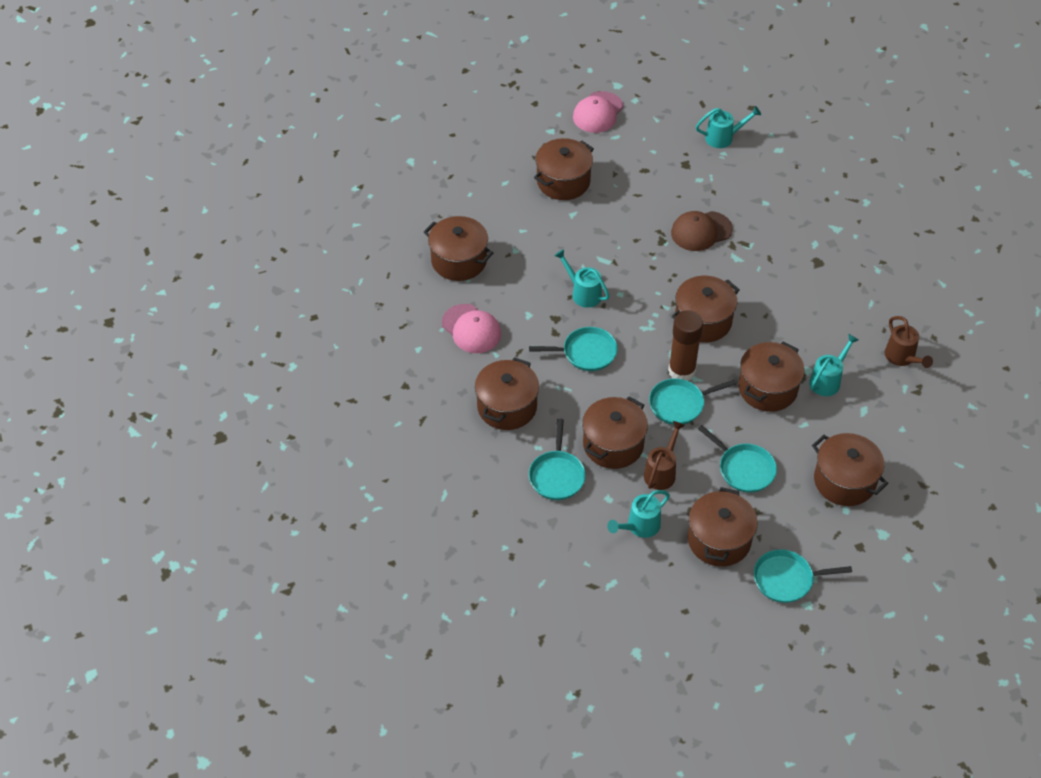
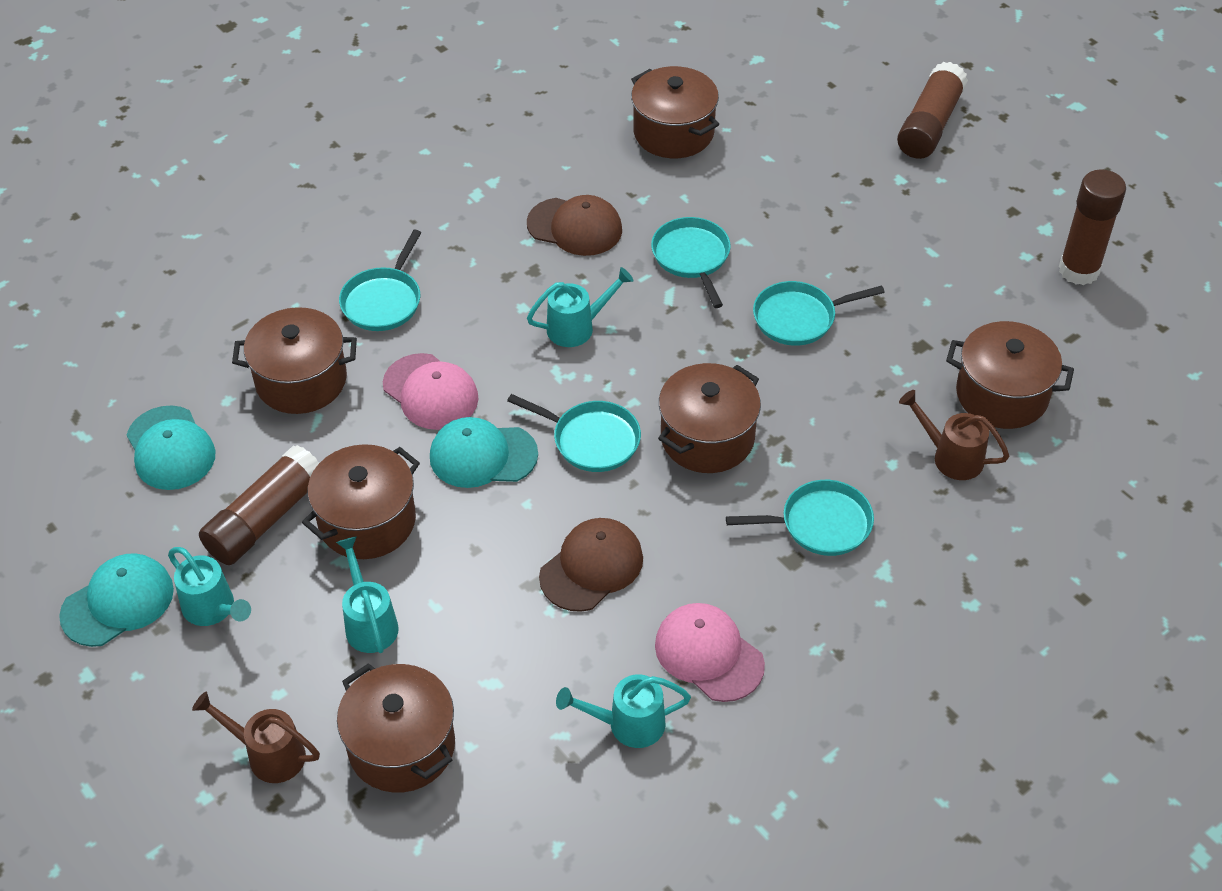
brown cap: 1 -> 2
brown glue stick: 1 -> 3
brown pot: 8 -> 6
turquoise cap: 0 -> 3

